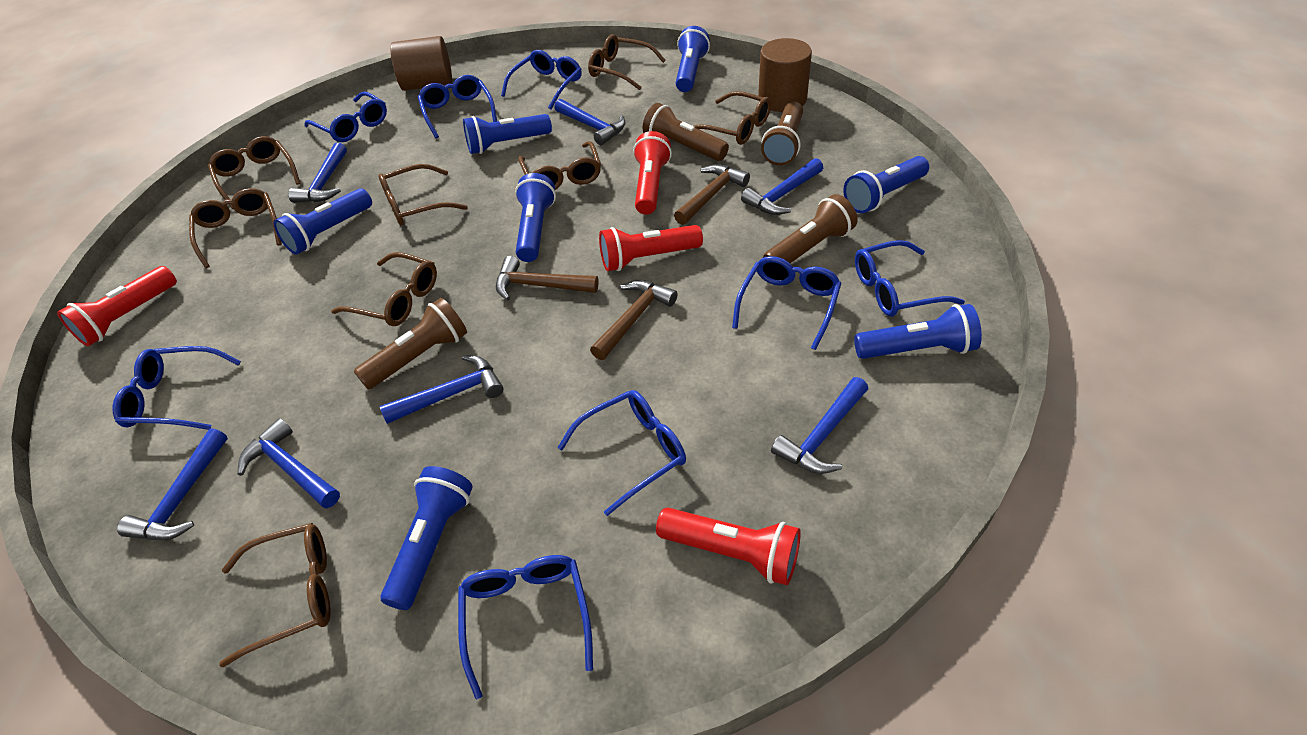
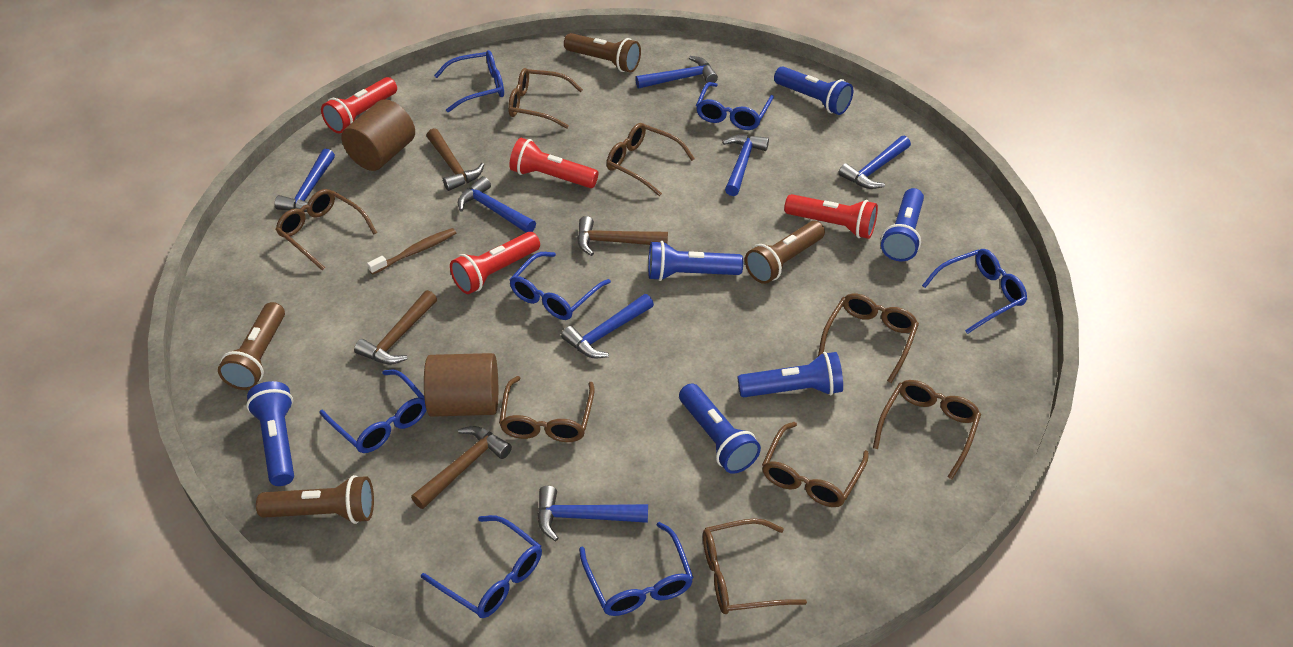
blue flashlight: 7 -> 6
blue glasses: 8 -> 7
brown hammer: 3 -> 4
brown toothbrush: 0 -> 1

